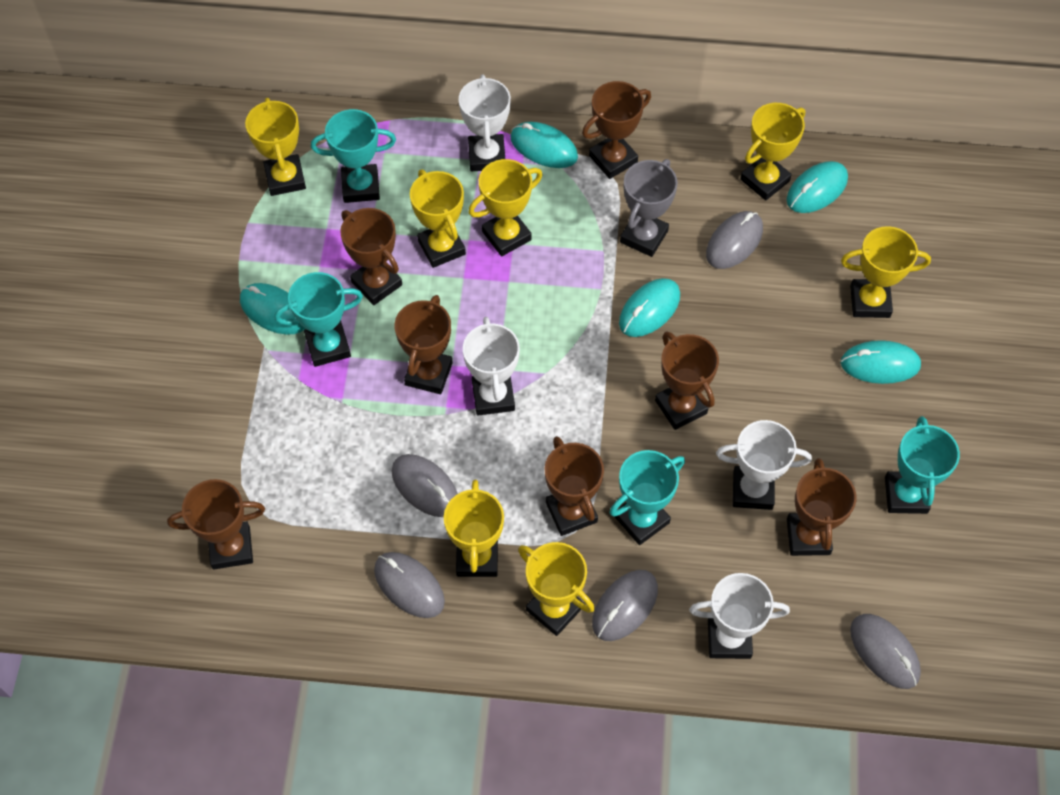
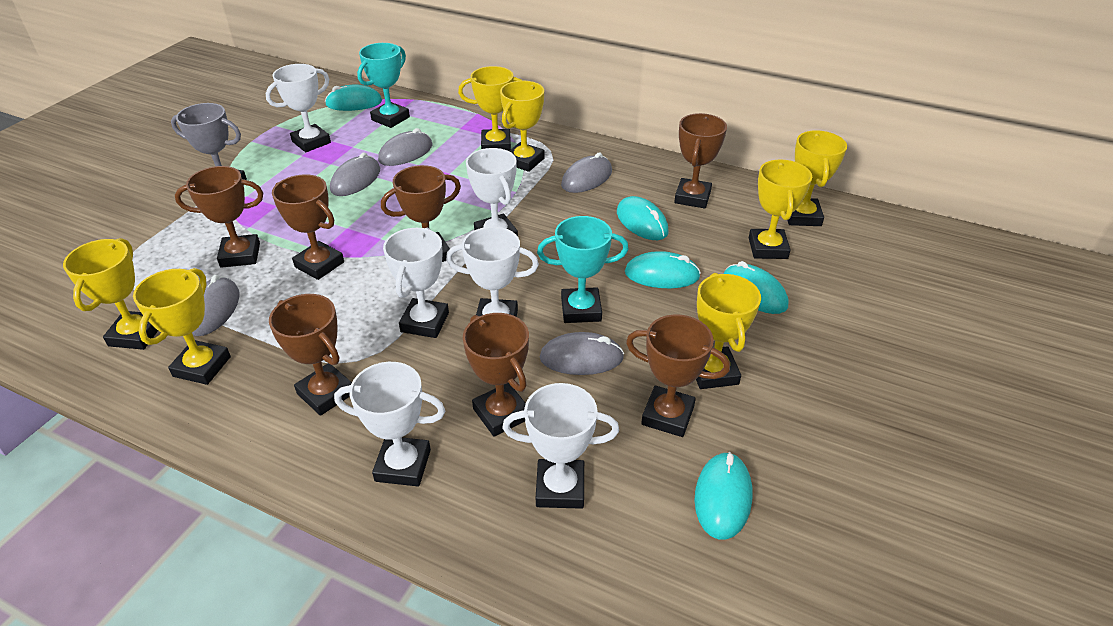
turquoise trophy: 4 -> 2
white trophy: 4 -> 6

